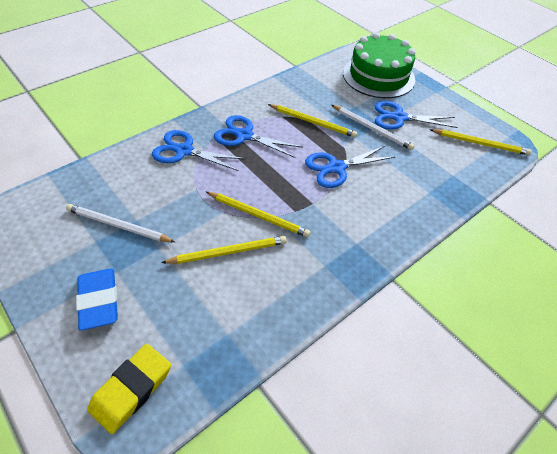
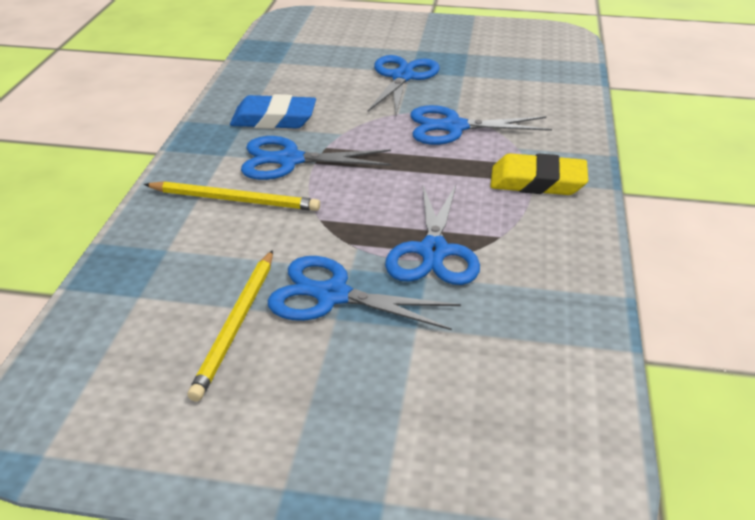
blue scissors: 4 -> 5
green cake: 1 -> 0
white pencil: 2 -> 0
yellow pencil: 4 -> 2

